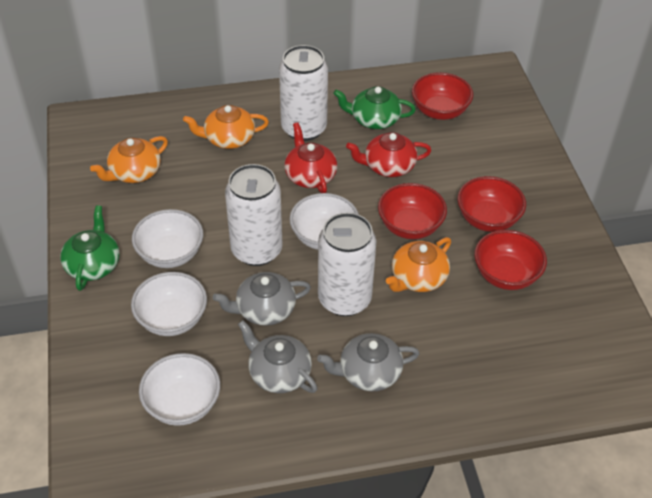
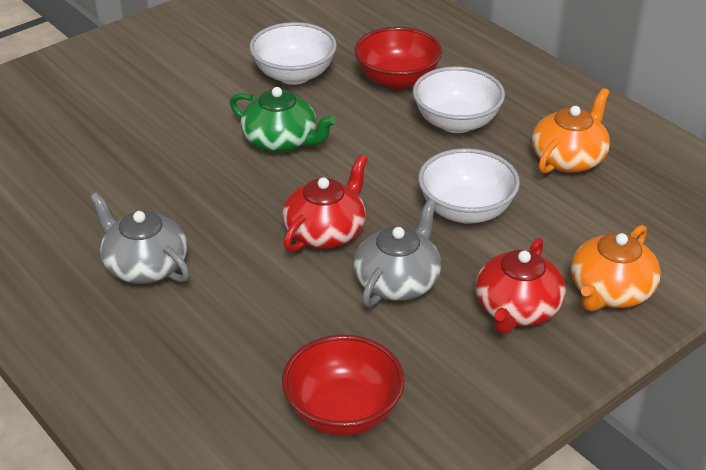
green teapot: 2 -> 1
grey teapot: 3 -> 2
orange teapot: 3 -> 2
red bowl: 4 -> 2
white bowl: 4 -> 3
white can: 3 -> 0

